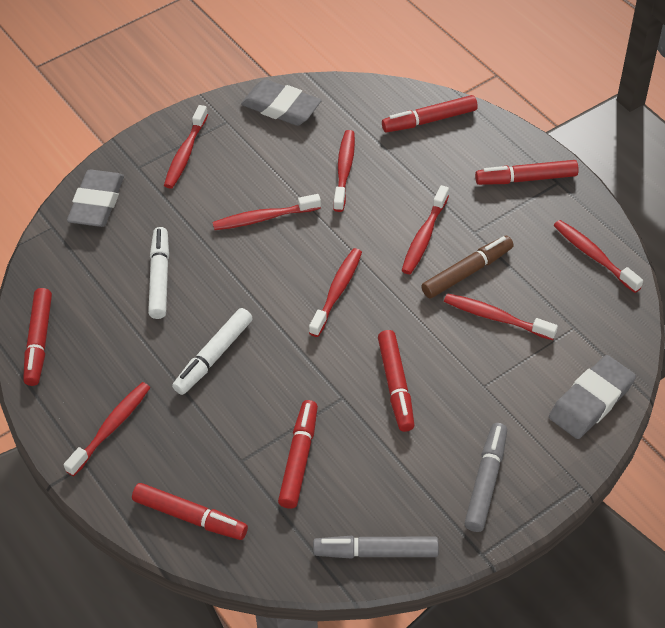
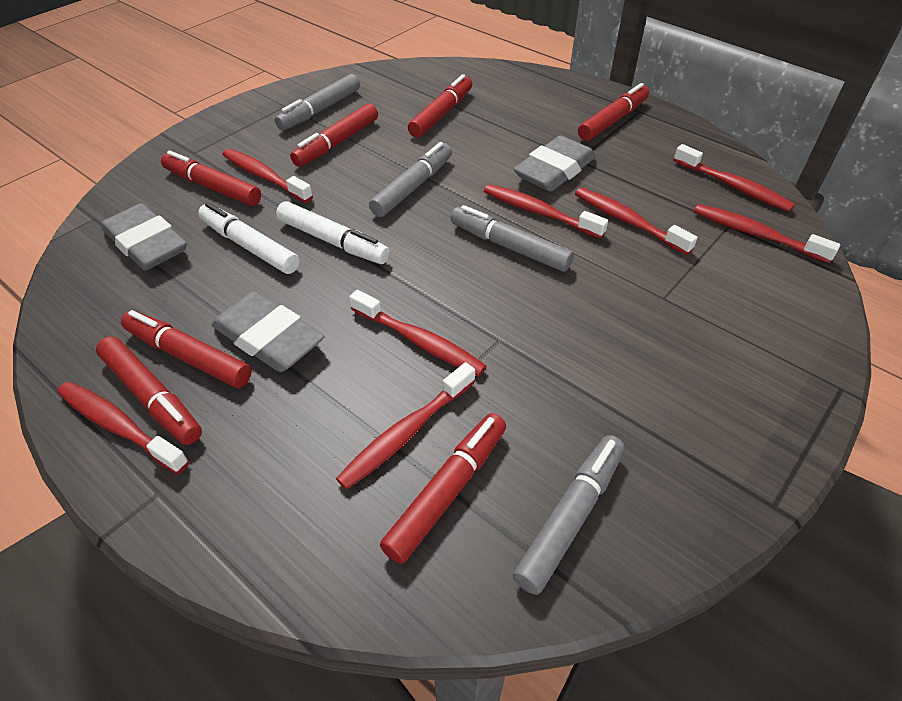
brown marker: 1 -> 0
grey marker: 2 -> 4
red marker: 6 -> 7

